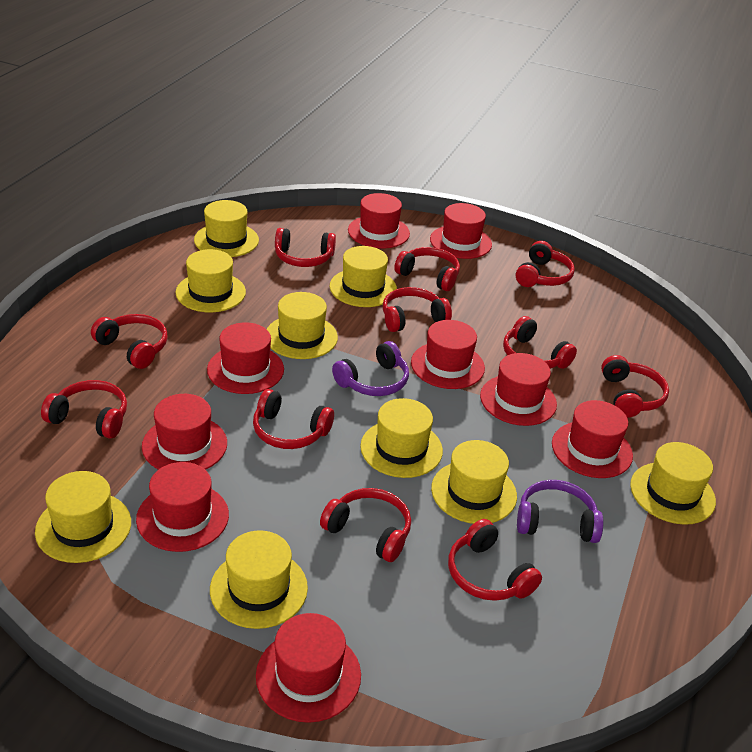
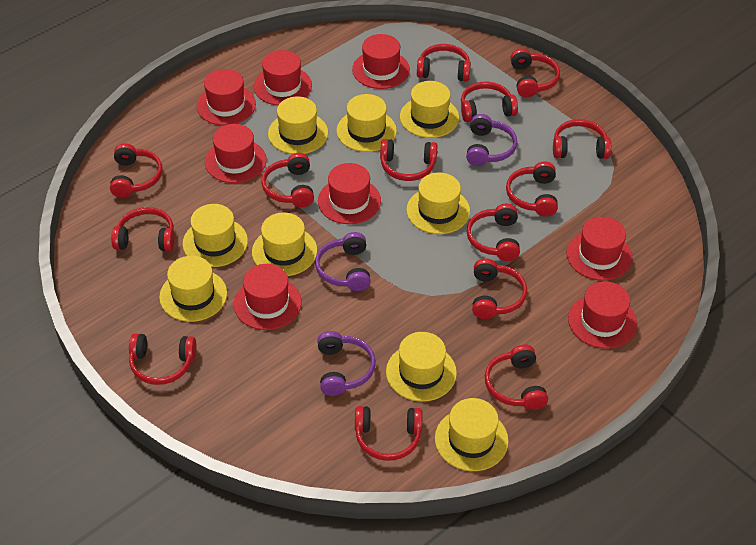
purple headphones: 2 -> 3
red hat: 9 -> 8
red headphones: 11 -> 14

